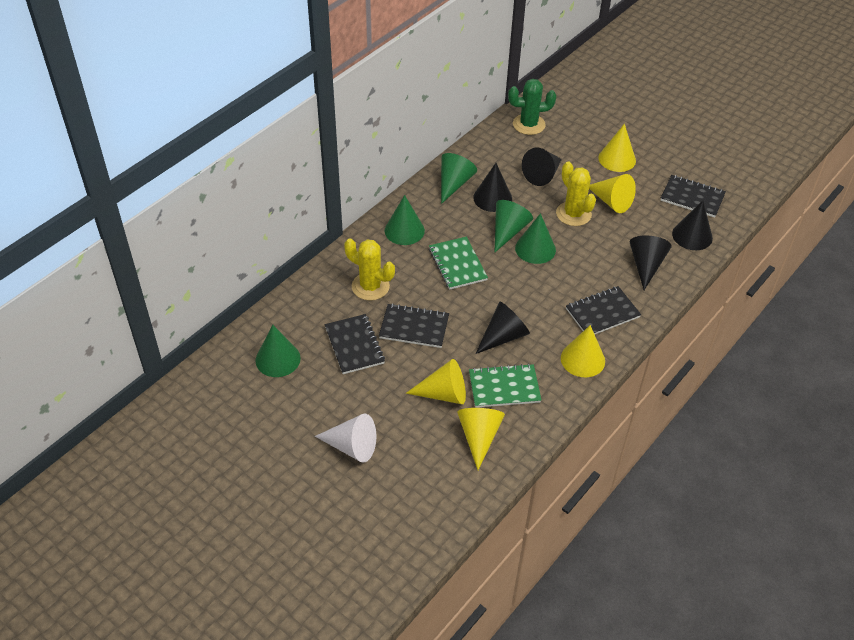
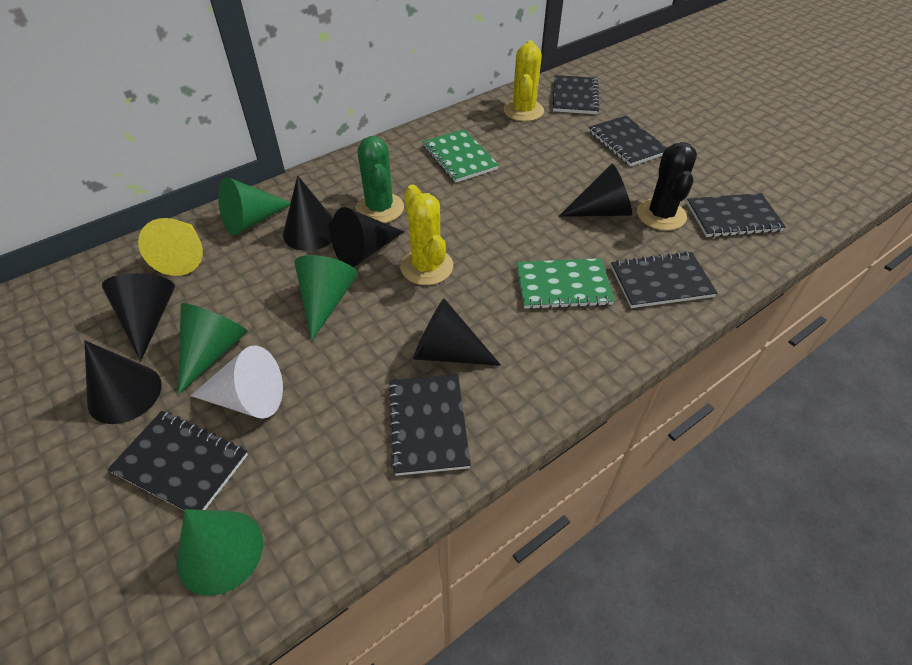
black cactus: 0 -> 1
black cone: 5 -> 6
black notebook: 4 -> 6
green cone: 5 -> 4
yellow cone: 5 -> 1

